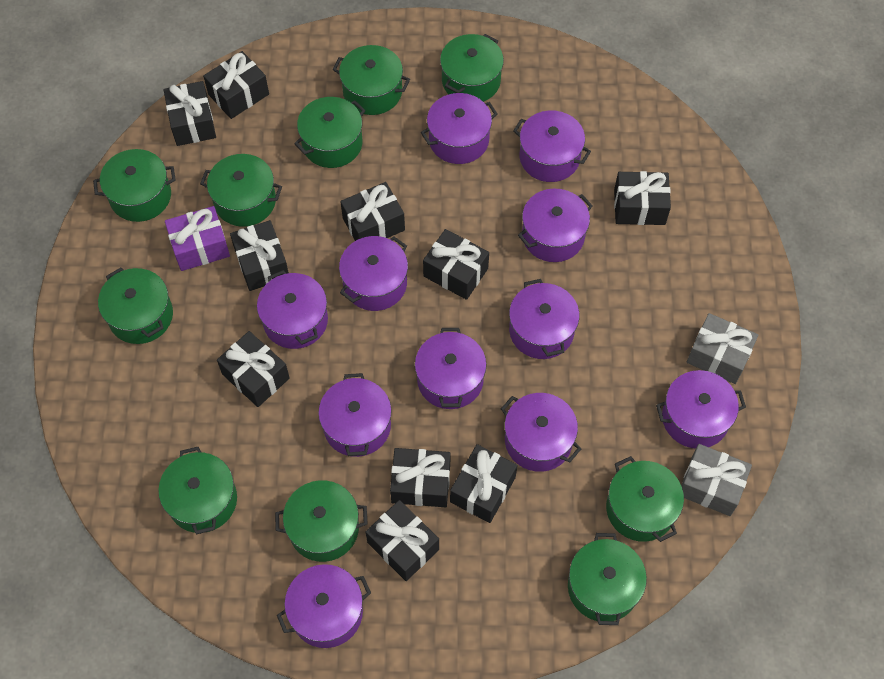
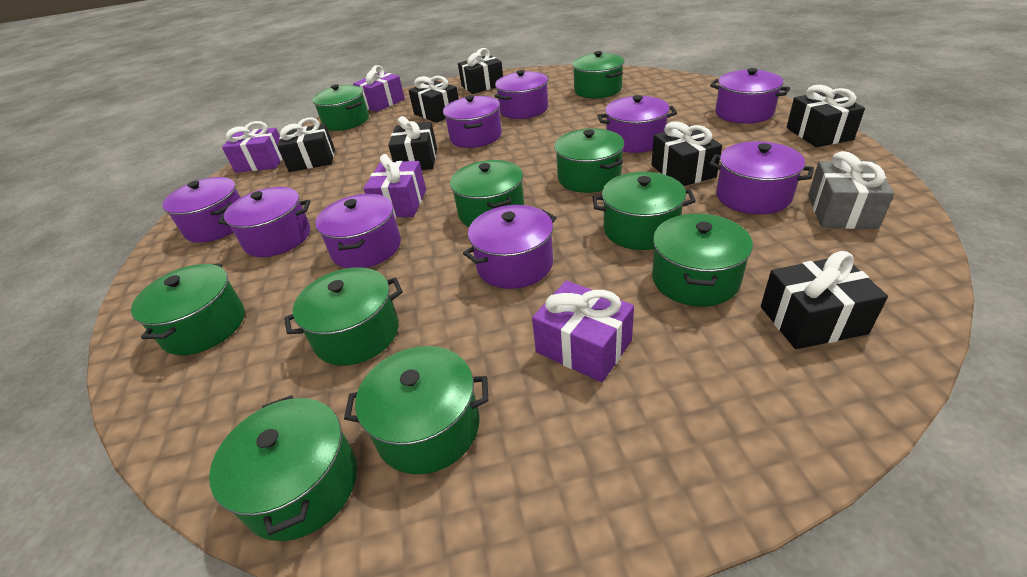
black gift: 10 -> 7
grey gift: 2 -> 1
purple gift: 1 -> 4
purple pot: 11 -> 9

